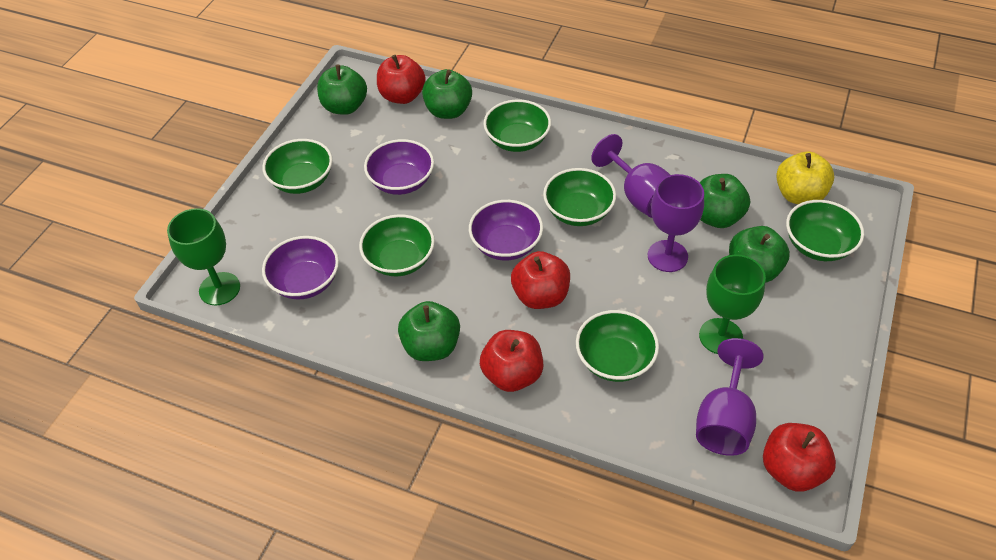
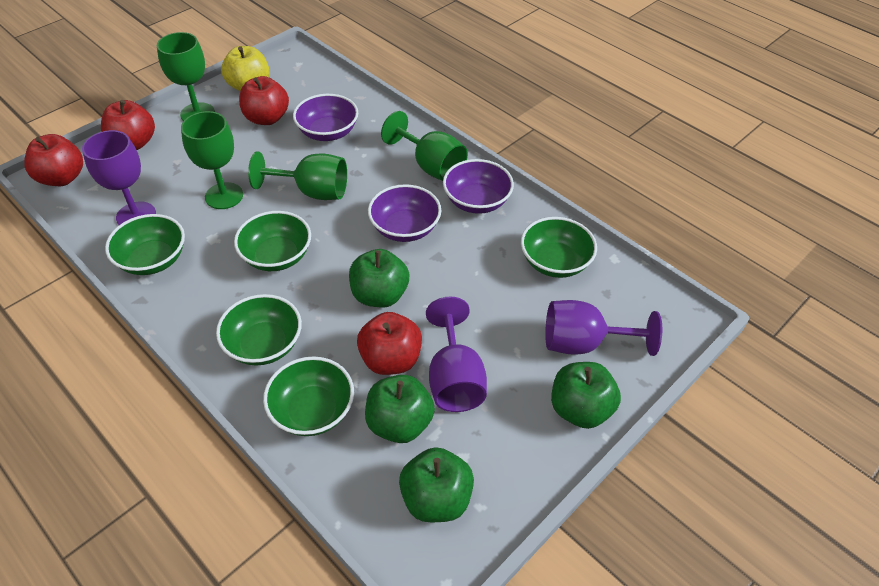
green apple: 5 -> 4
green bowl: 6 -> 5
green goblet: 2 -> 4

